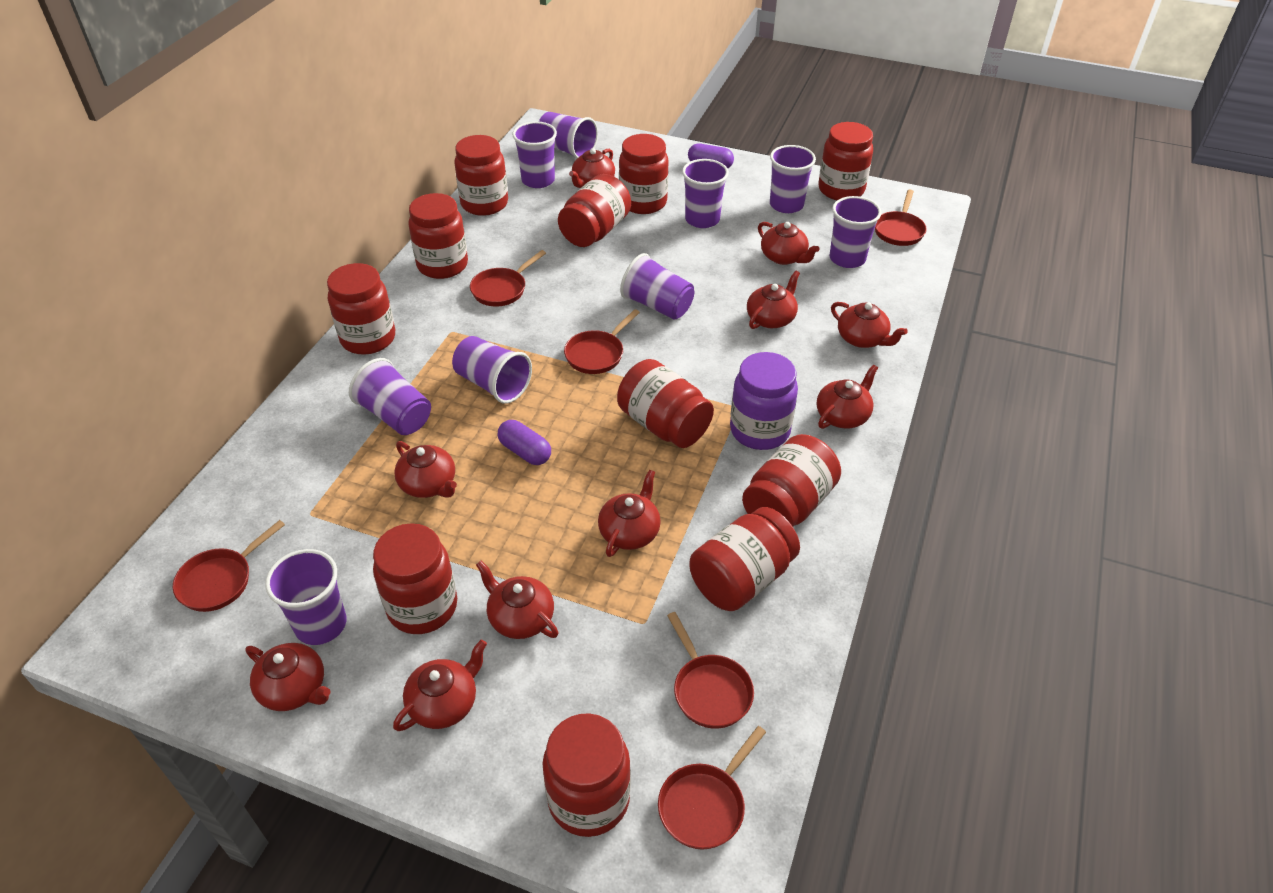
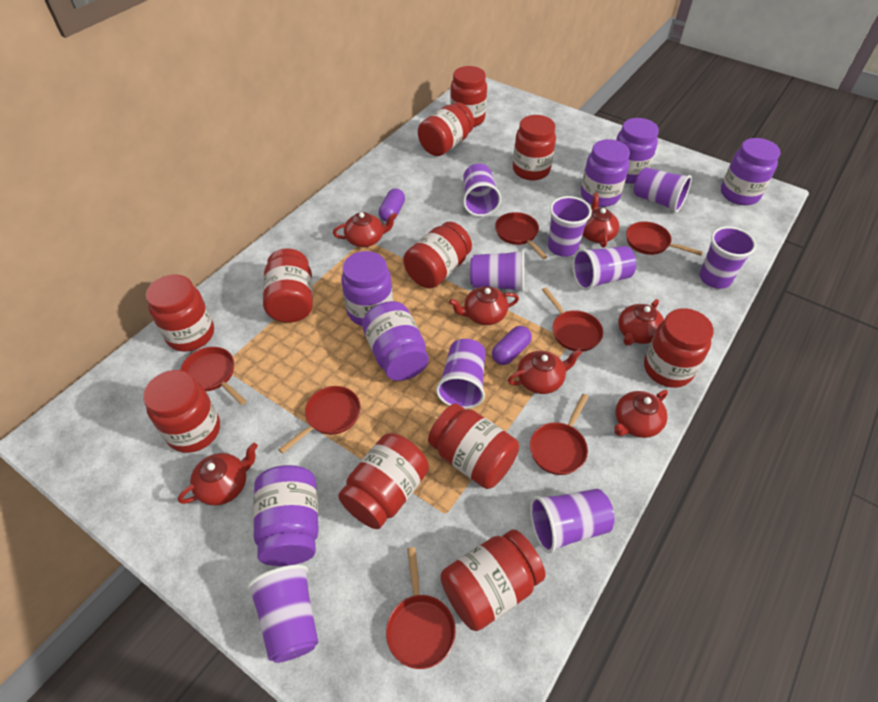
purple jar: 1 -> 6
red pan: 6 -> 7
red teapot: 10 -> 7

